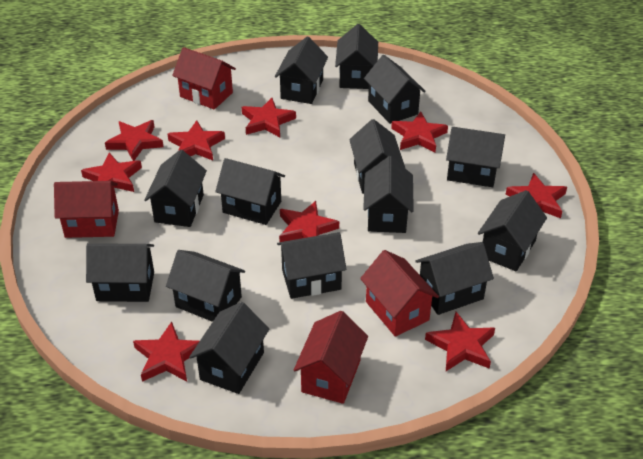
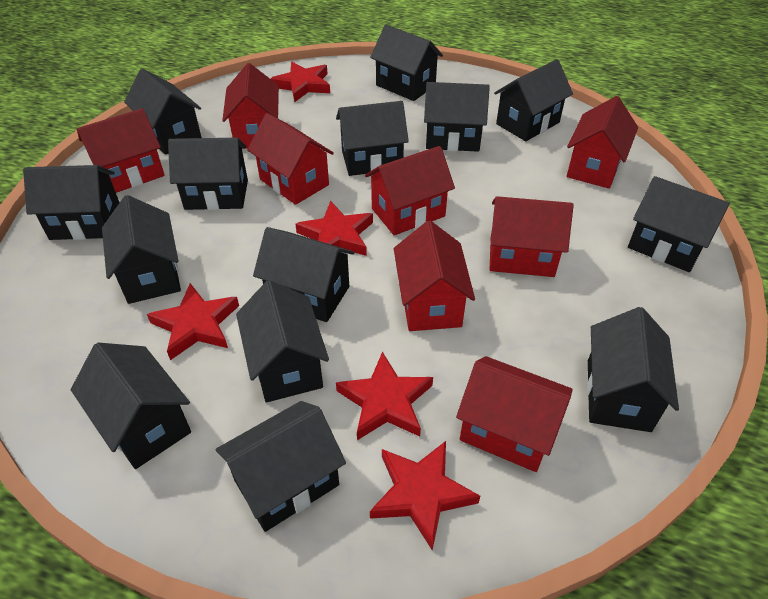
red house: 4 -> 8
red star: 9 -> 5

